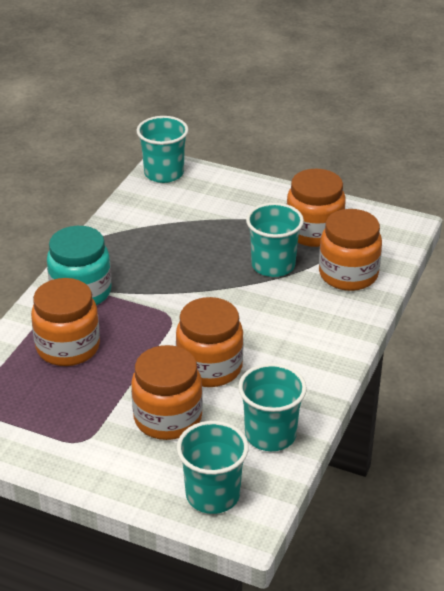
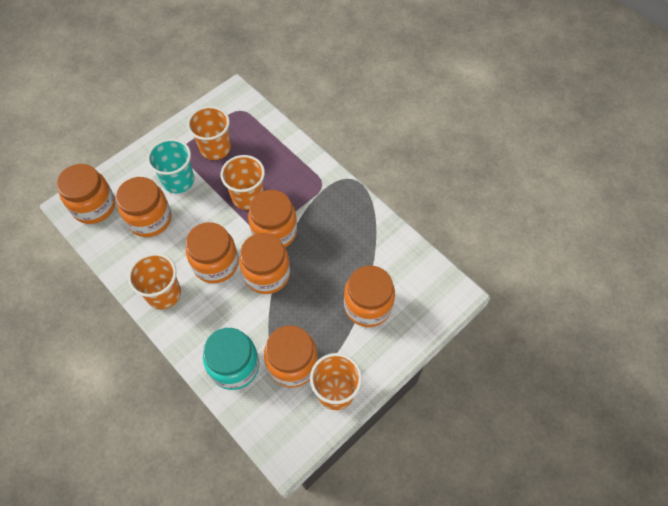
orange cup: 0 -> 4
orange jar: 5 -> 7
turquoise cup: 4 -> 1

